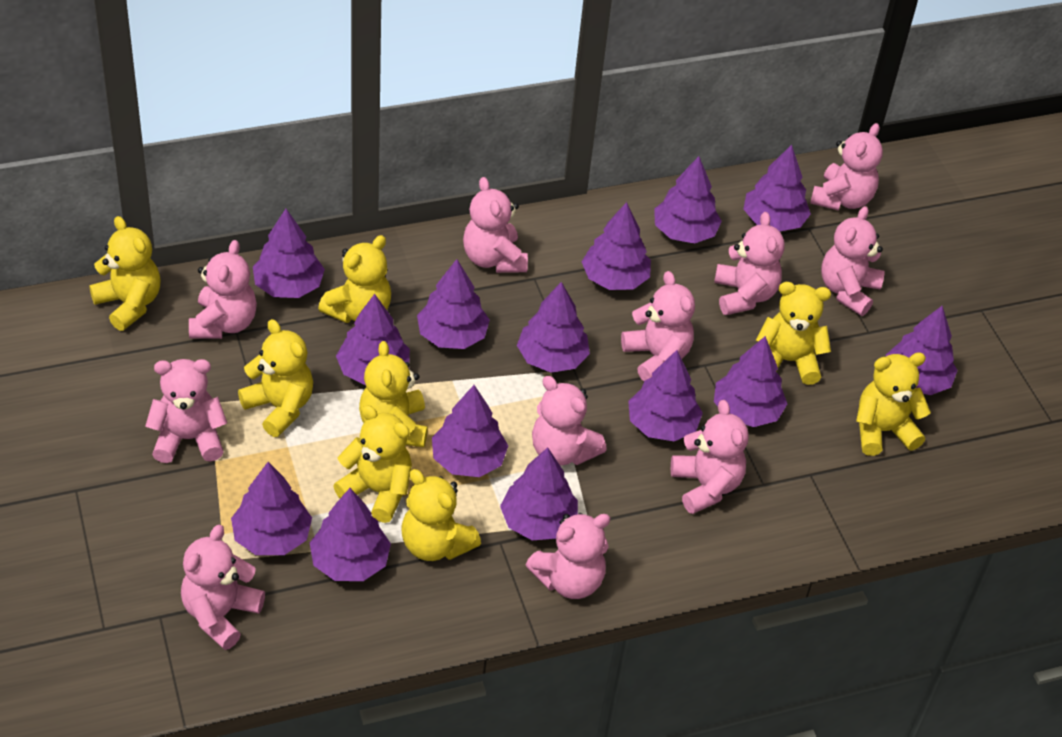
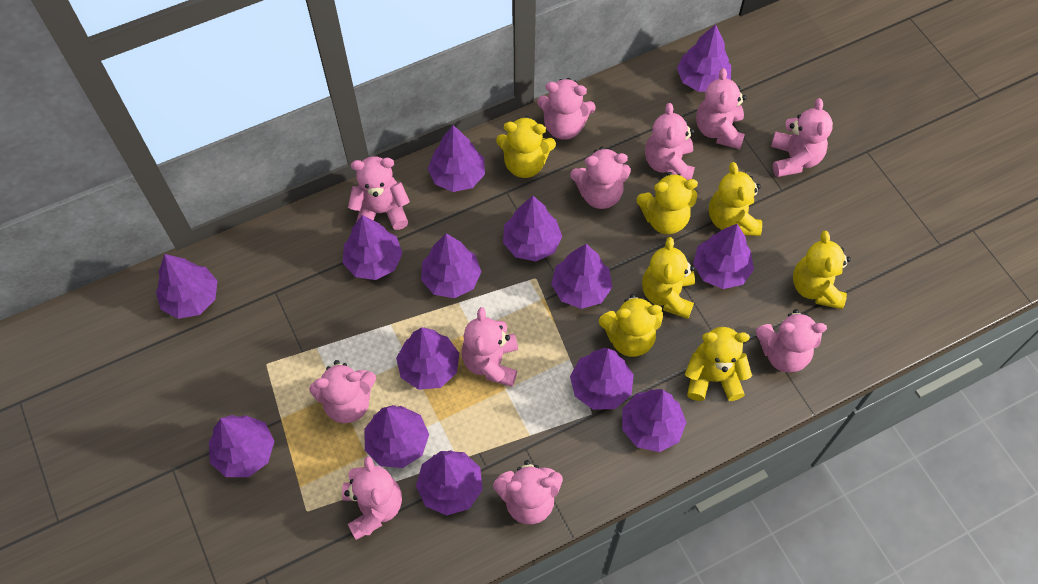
yellow teddy bear: 8 -> 7

